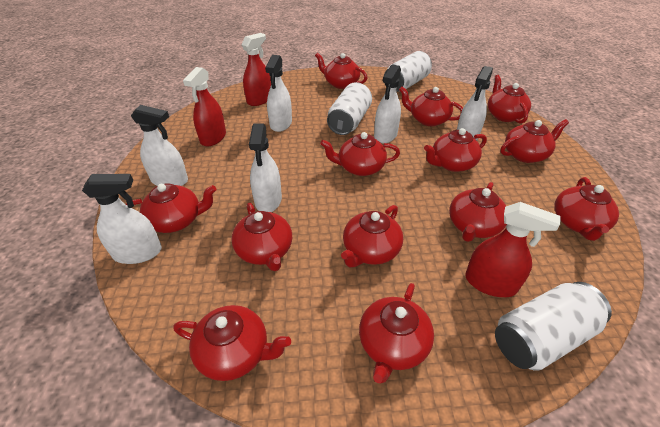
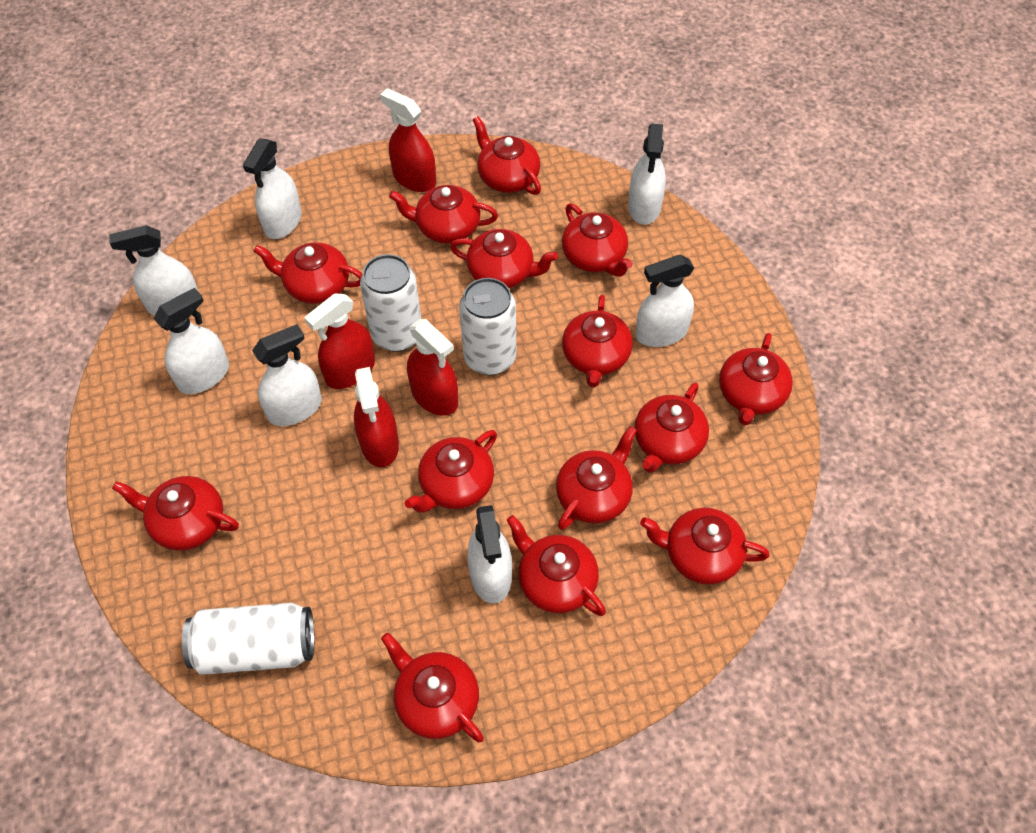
red spray bottle: 3 -> 4
red teapot: 13 -> 14
white spray bottle: 6 -> 7

